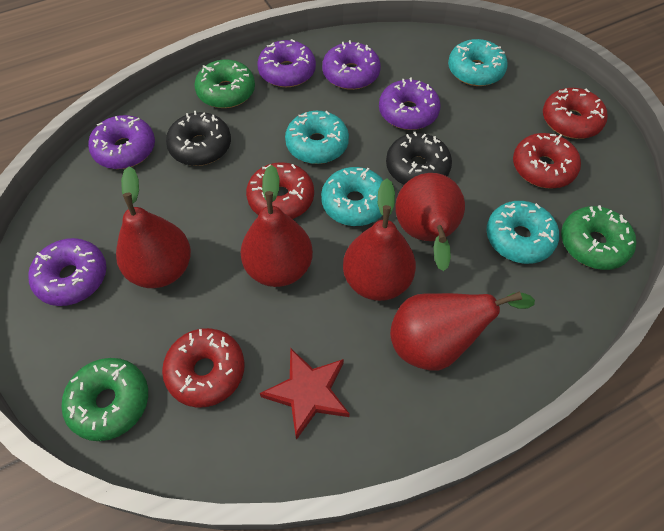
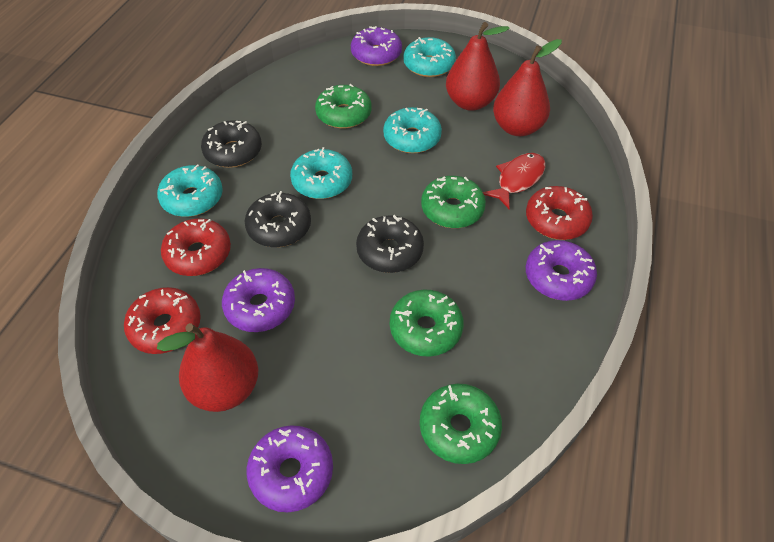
black donut: 2 -> 3
green donut: 3 -> 4
purple donut: 5 -> 4
red donut: 4 -> 3
red fish: 0 -> 1
red pear: 5 -> 3
red star: 1 -> 0

